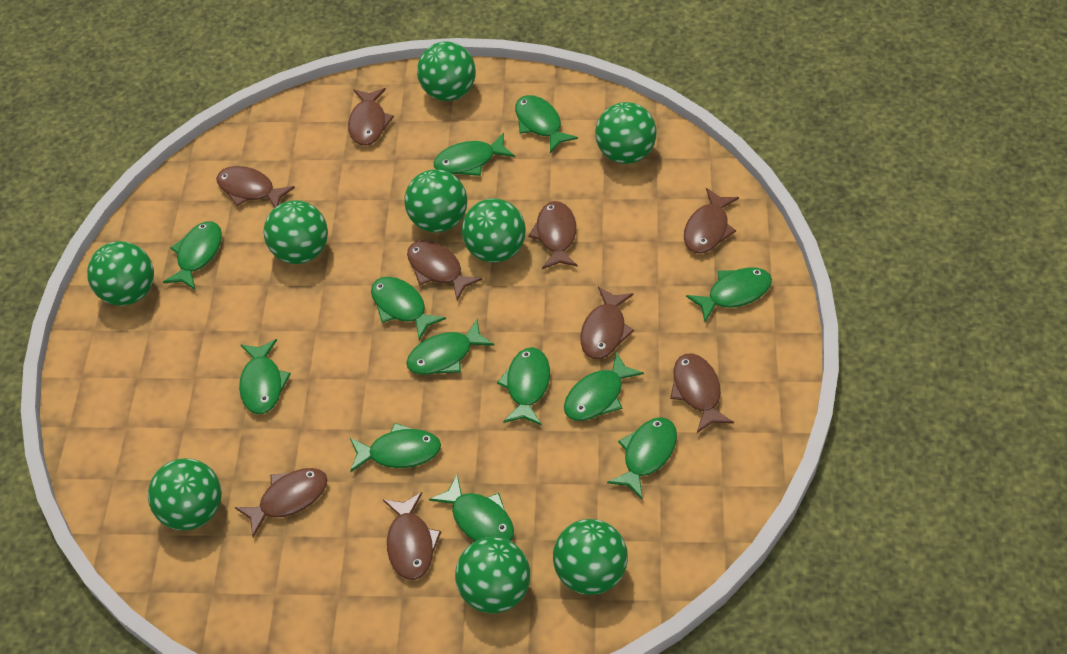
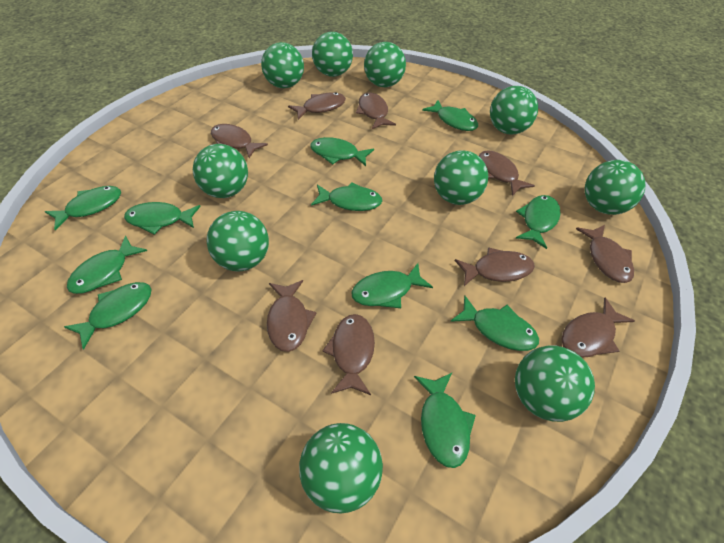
green ball: 9 -> 10
green fish: 12 -> 11

